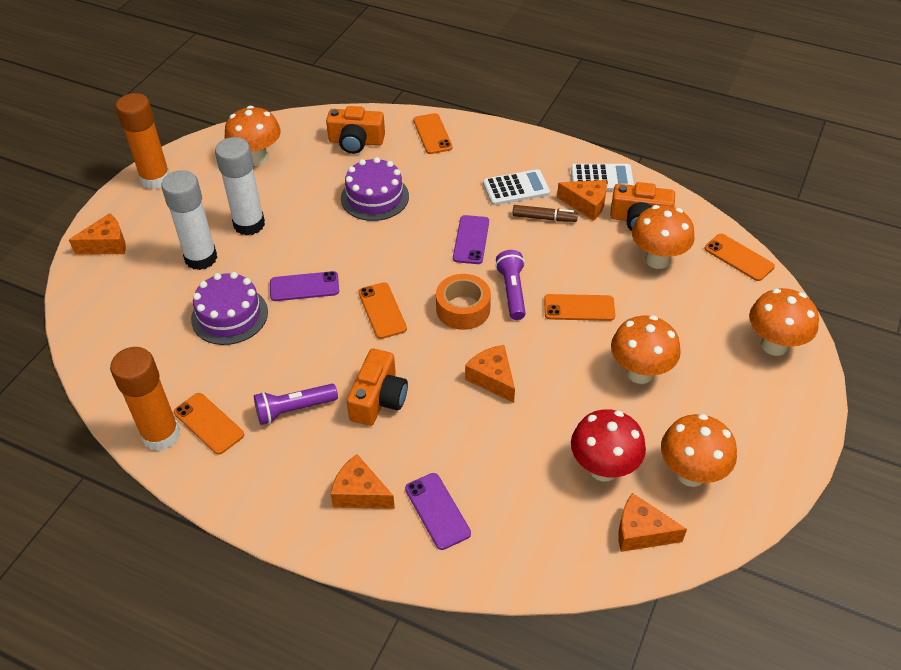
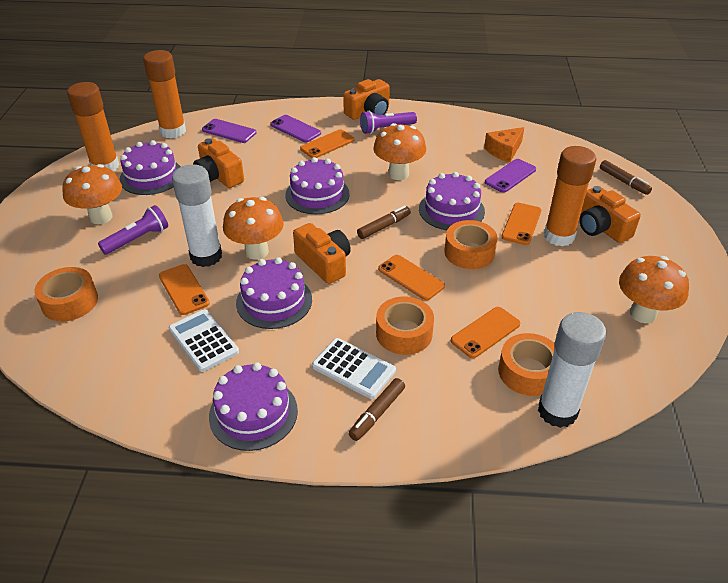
brown marker: 1 -> 3
orange camera: 3 -> 4
orange cheese: 5 -> 1
orange glue stick: 2 -> 3
orange mushroom: 5 -> 4
orange tape: 1 -> 4
purple cake: 2 -> 5
red mushroom: 1 -> 0

